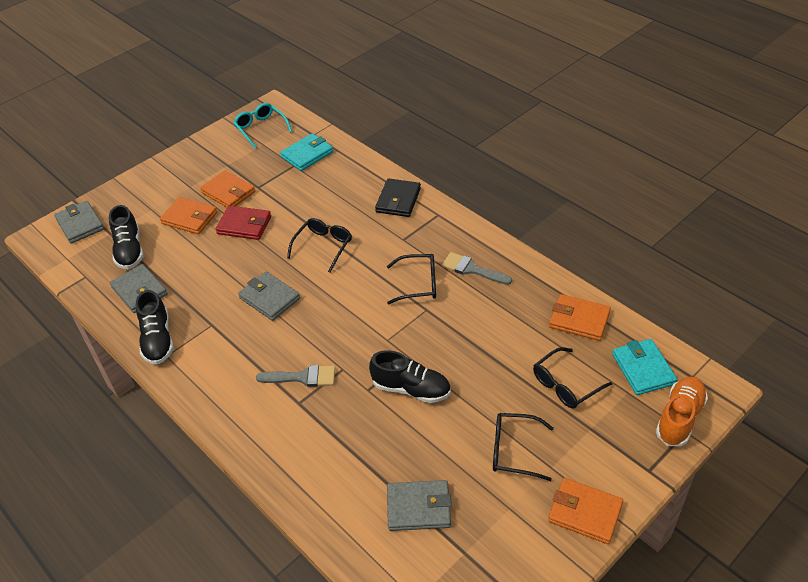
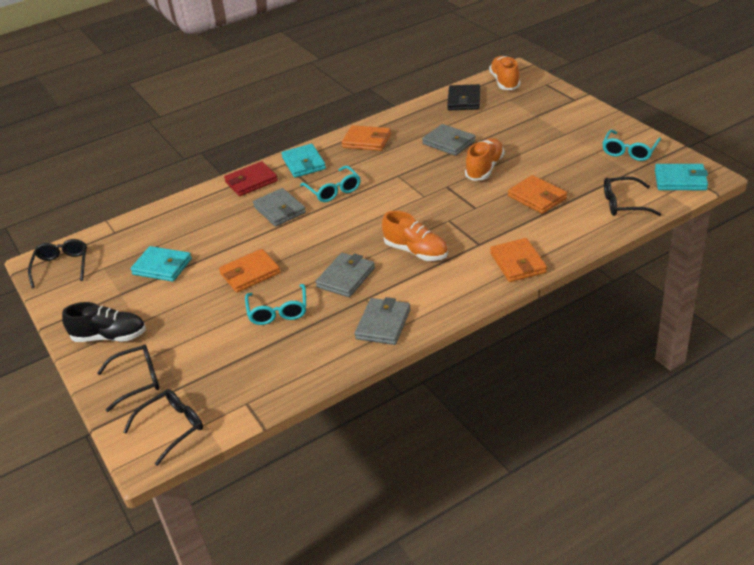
black shoe: 3 -> 1
grey brush: 2 -> 0
orange shoe: 1 -> 3
turquoise glasses: 1 -> 3
turquoise wallet: 2 -> 3

